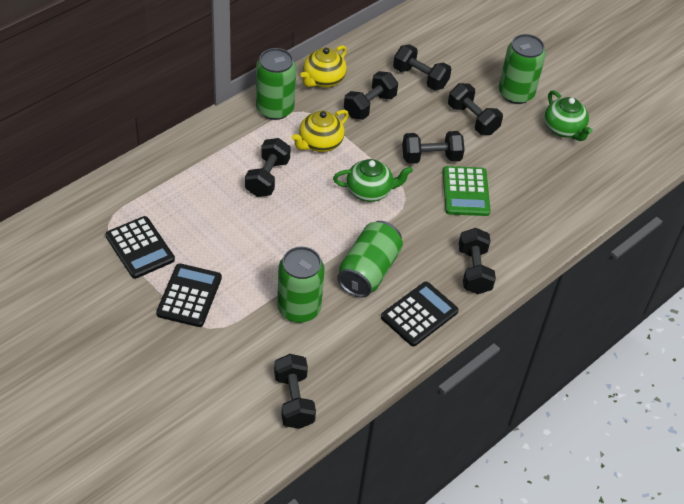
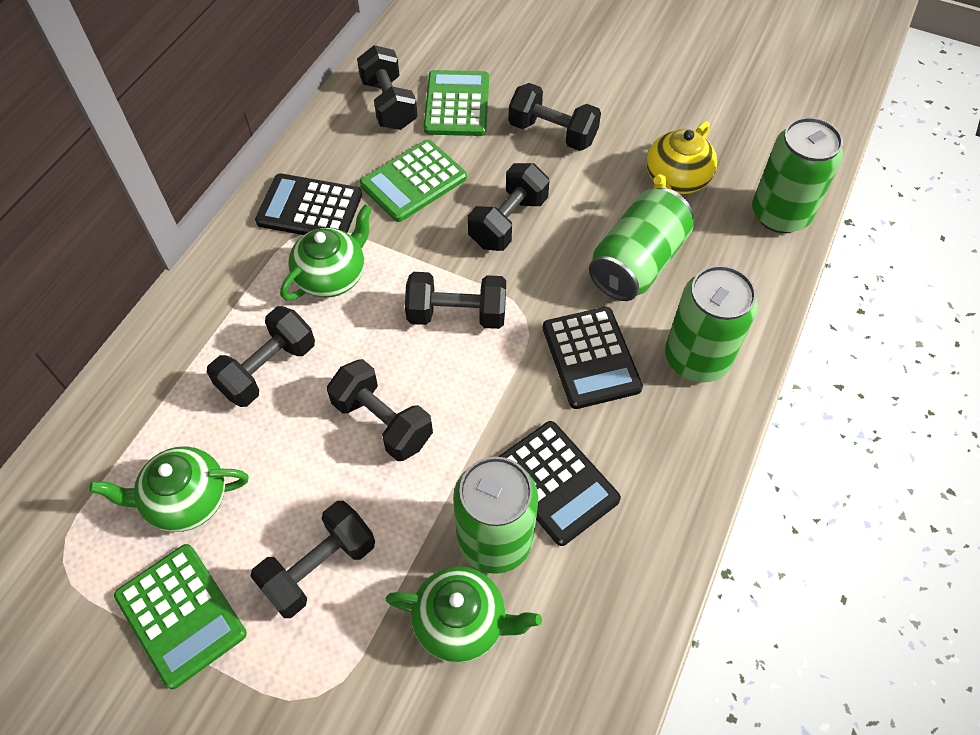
green calculator: 1 -> 3
green teapot: 2 -> 3
yellow teapot: 2 -> 1

